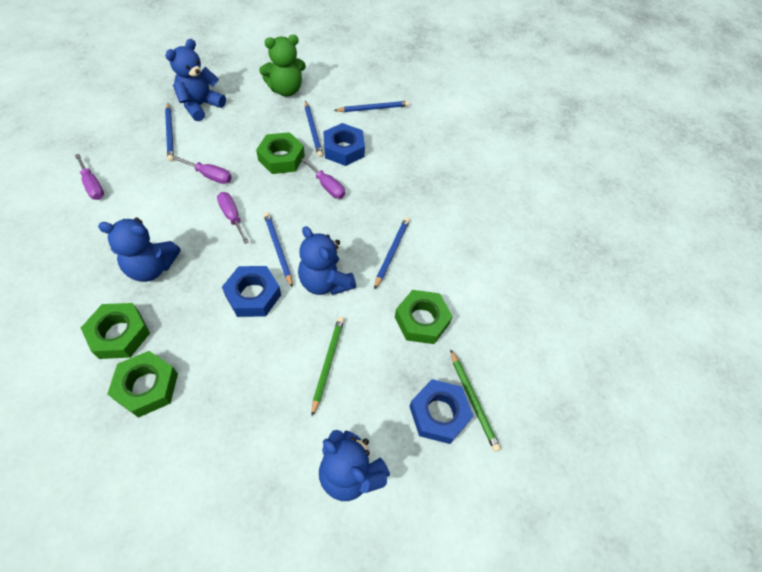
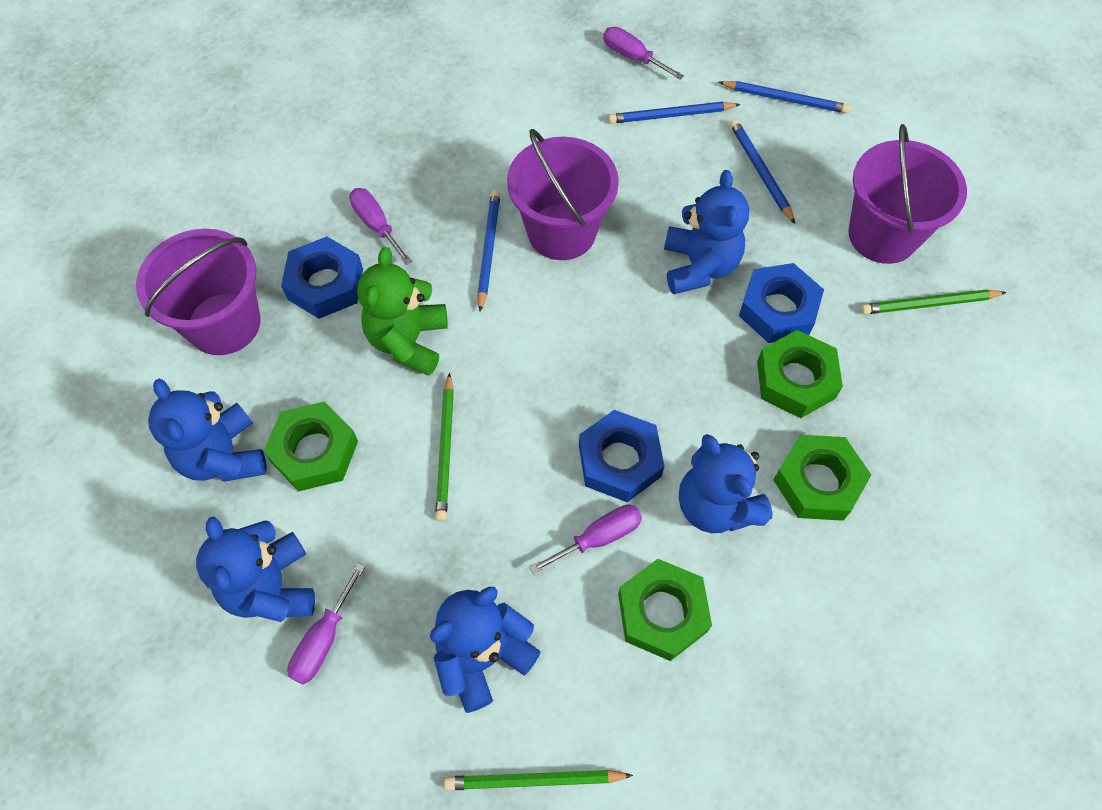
blue pencil: 5 -> 4
blue teddy bear: 4 -> 5
green pencil: 2 -> 3
purple bucket: 0 -> 3

